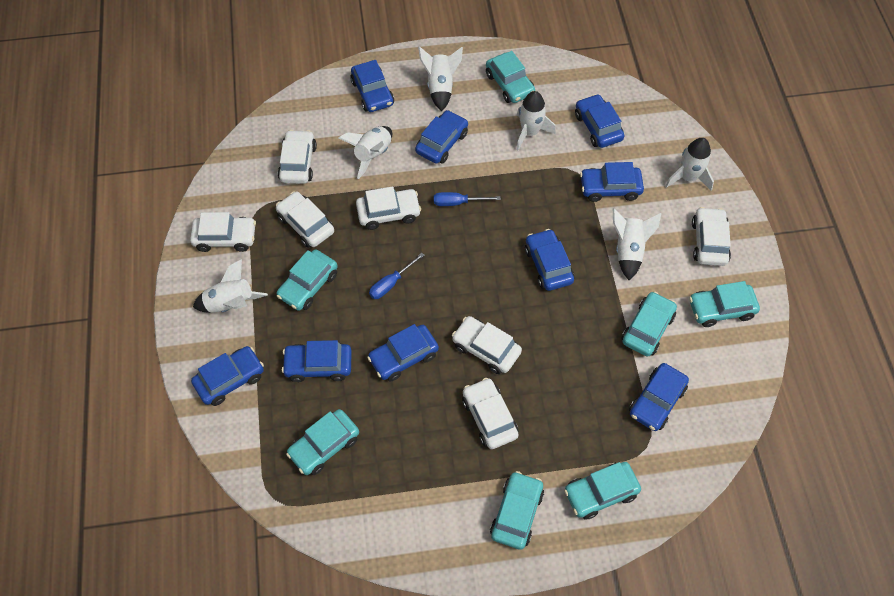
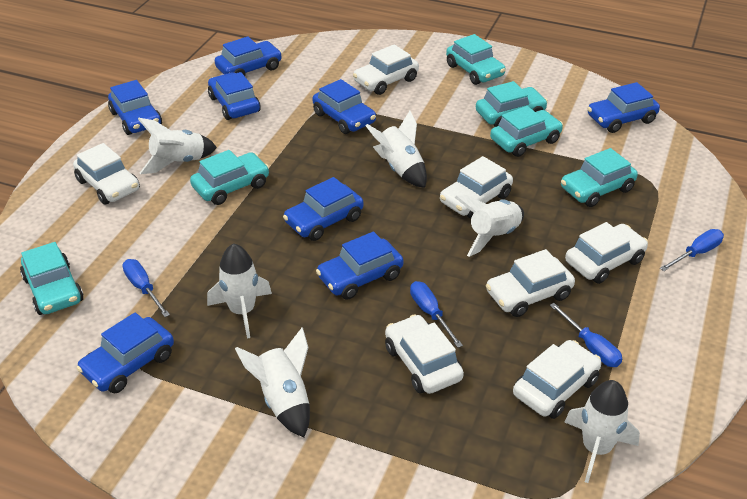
blue car: 9 -> 8
blue screwdriver: 2 -> 4
turquoise car: 7 -> 6

